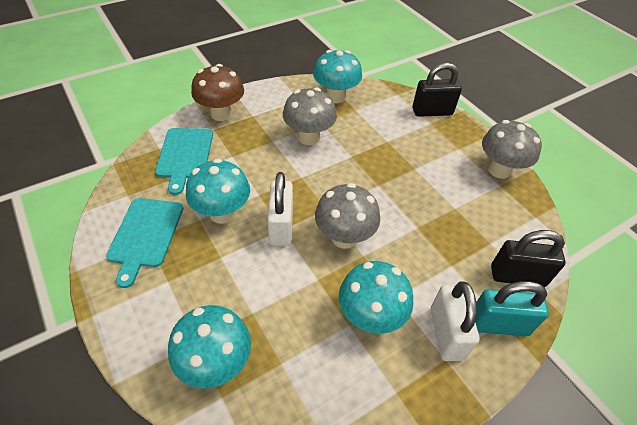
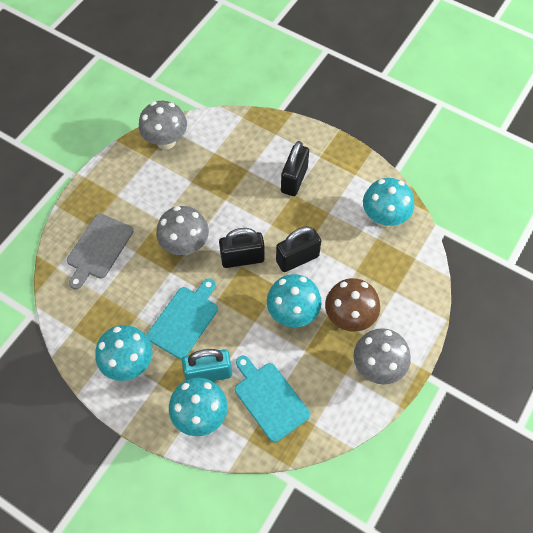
black padlock: 2 -> 3
grey cutting board: 0 -> 1
white padlock: 2 -> 0

